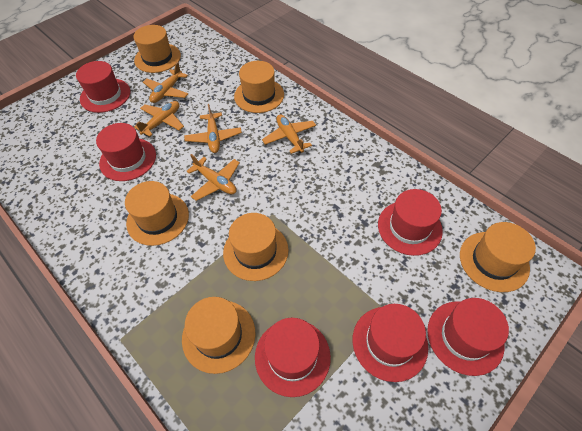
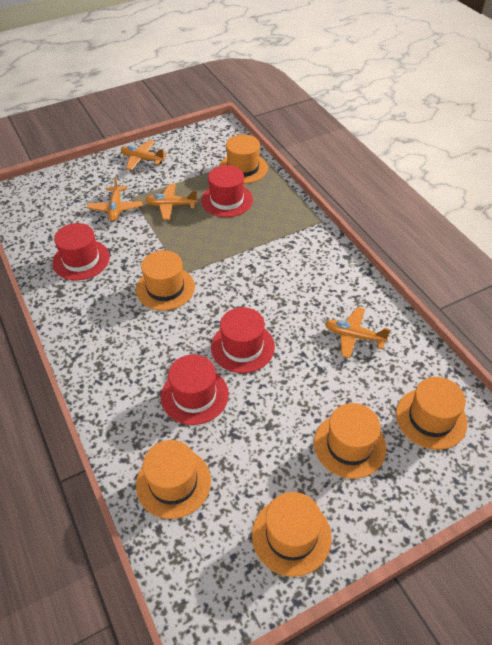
orange plane: 5 -> 4
red hat: 6 -> 4

